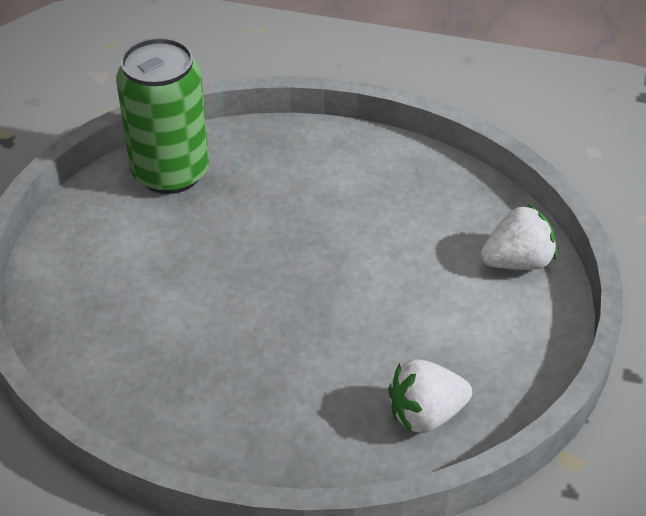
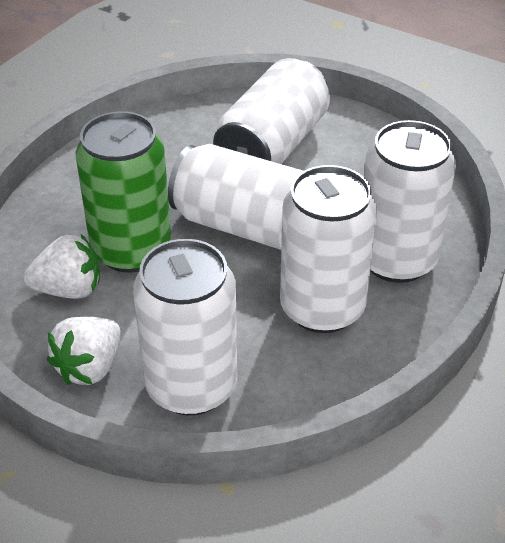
white can: 0 -> 5

